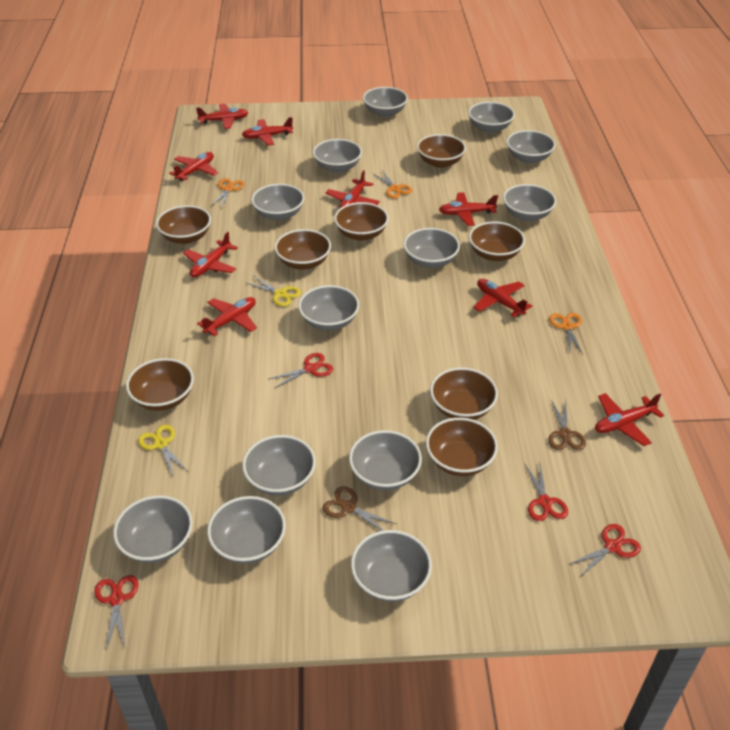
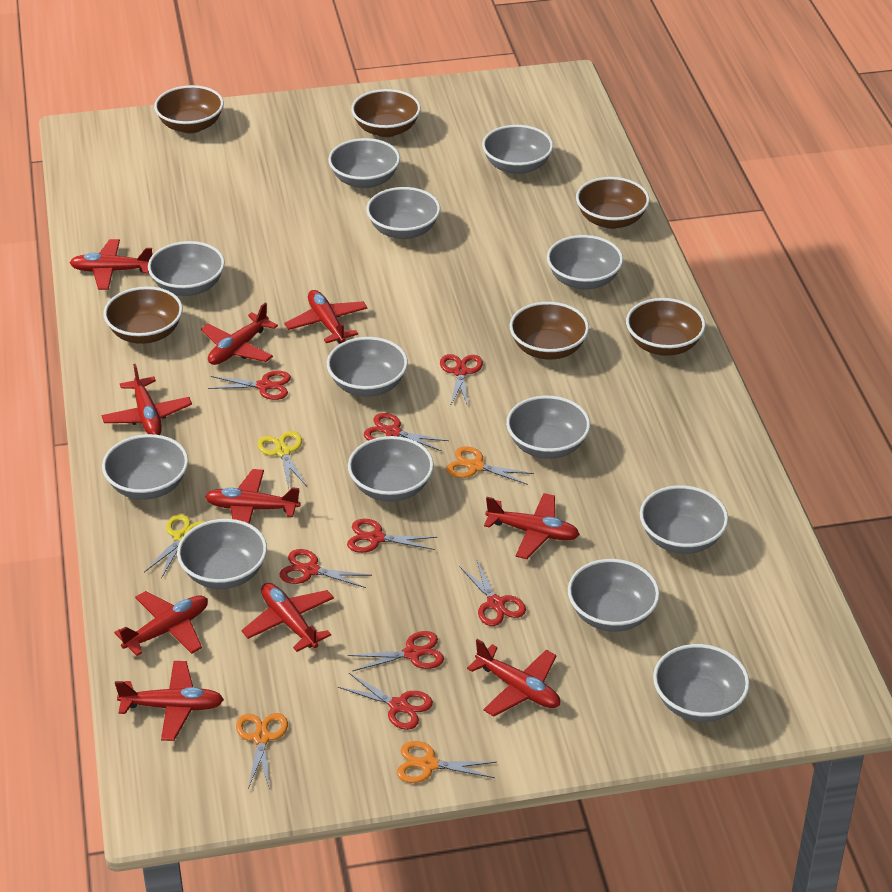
brown bowl: 8 -> 6
brown scissors: 2 -> 0
red plane: 9 -> 10
red scissors: 4 -> 8

